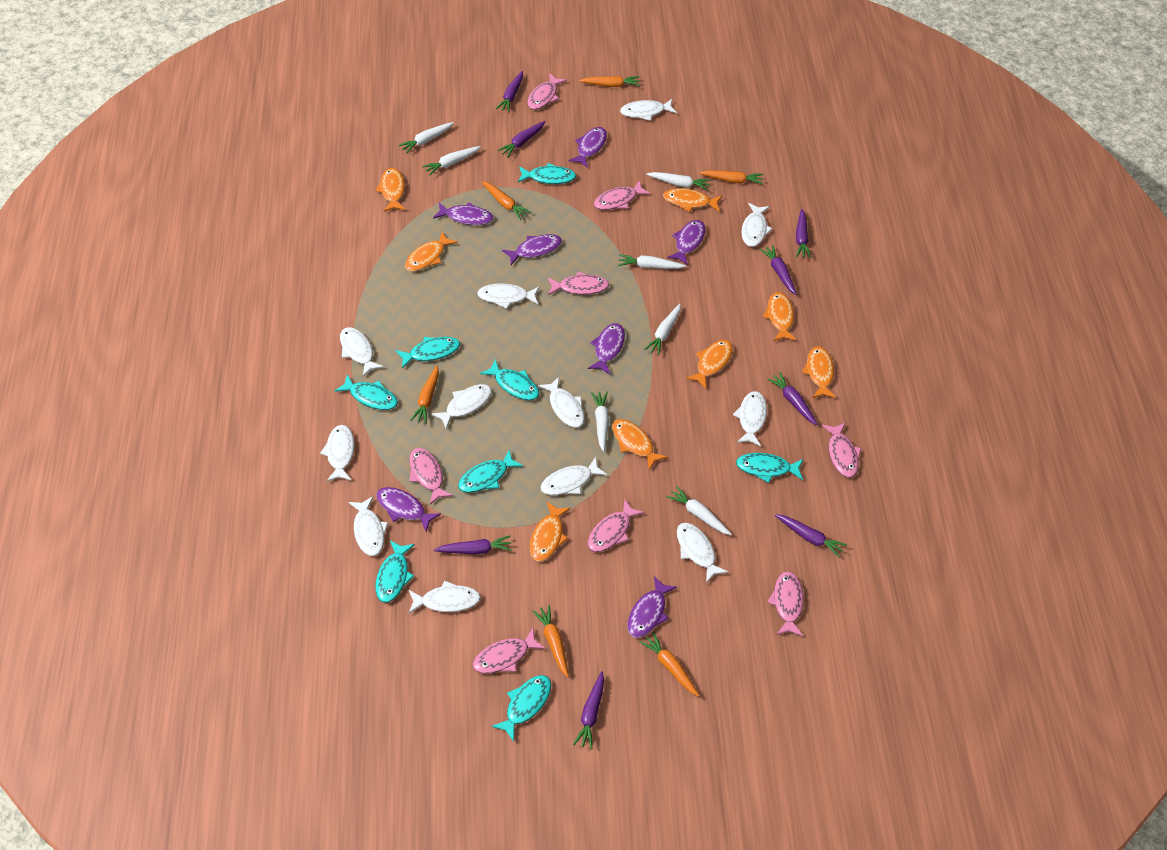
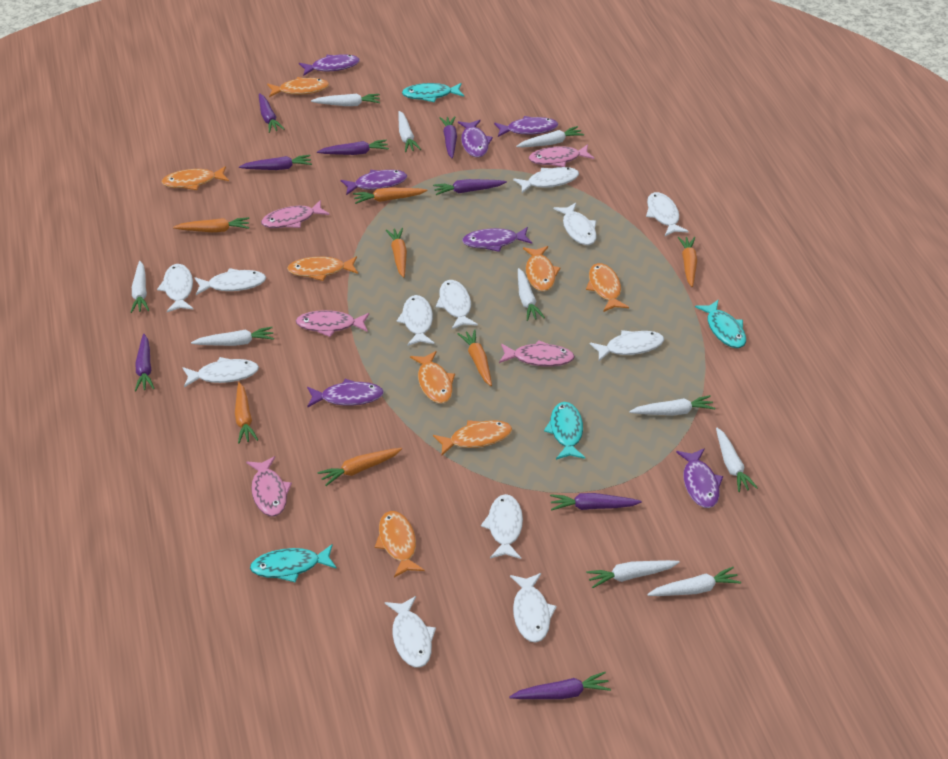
orange carrot: 6 -> 7
pink fish: 8 -> 5
turquoise fish: 8 -> 4
white carrot: 7 -> 10

